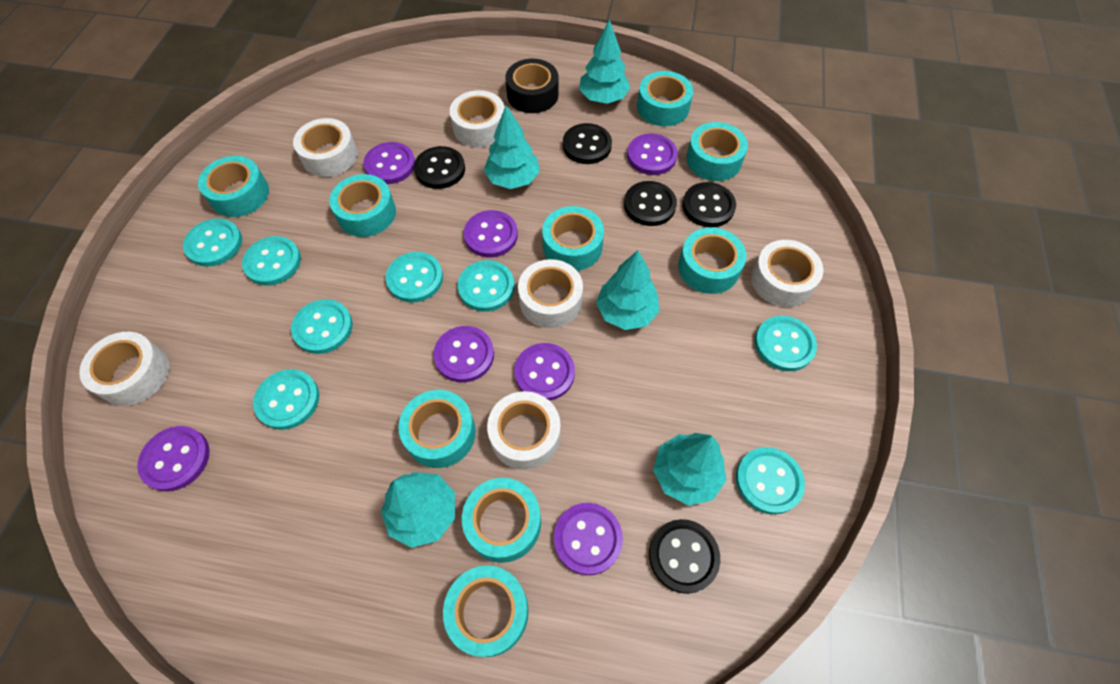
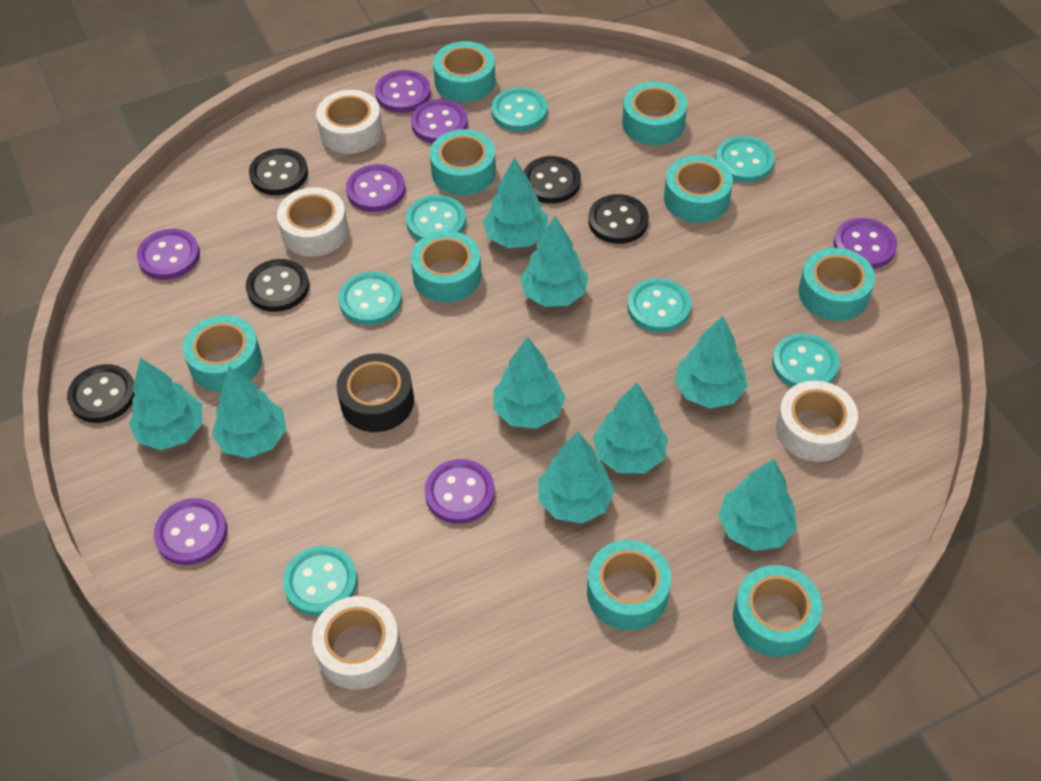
turquoise button: 8 -> 7
turquoise tree: 5 -> 9
white tape: 6 -> 4

